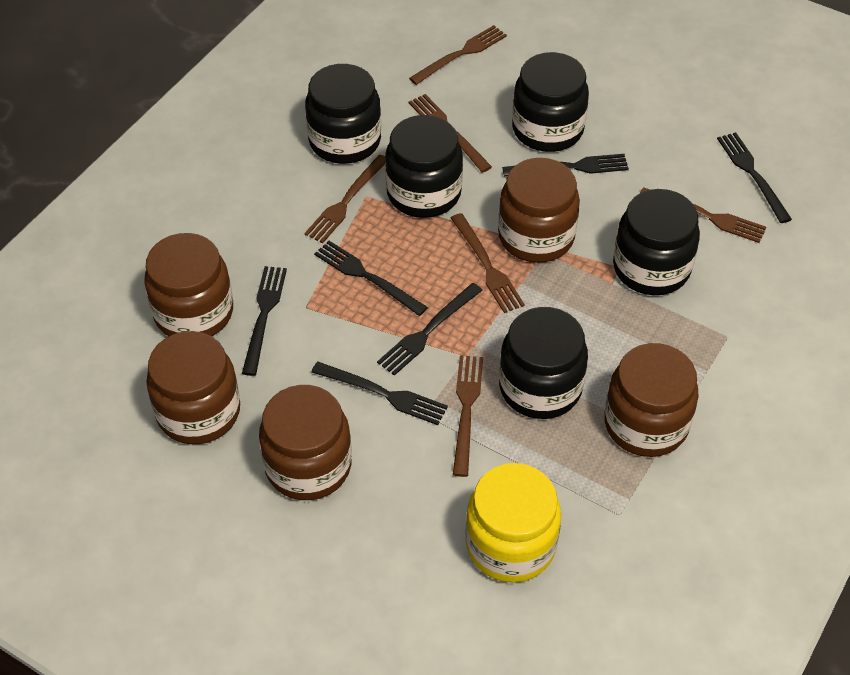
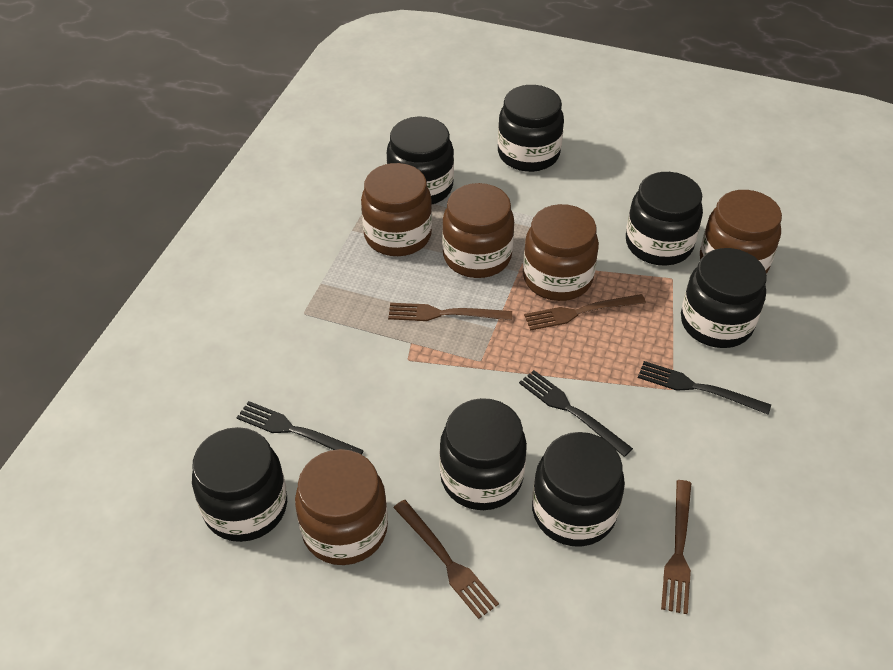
black fork: 6 -> 3
black jar: 5 -> 7
brown fork: 6 -> 4
yellow jar: 1 -> 0

